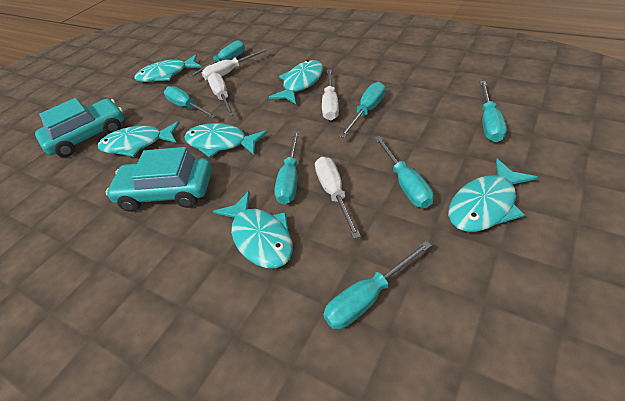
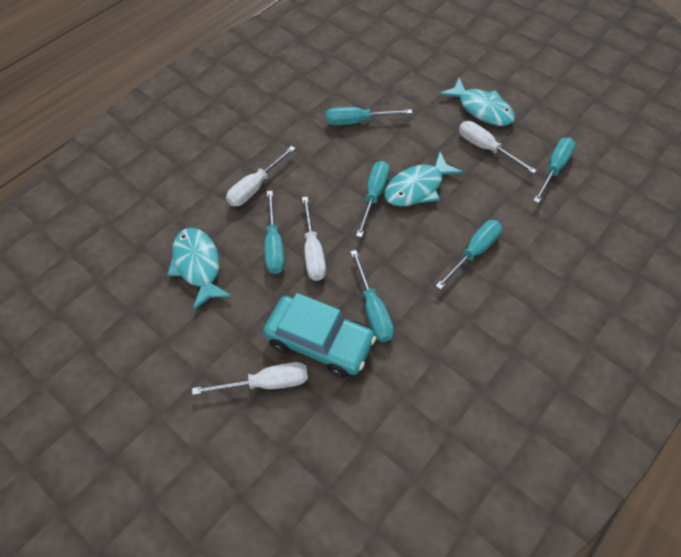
turquoise car: 2 -> 1
turquoise fish: 6 -> 3
turquoise screwdriver: 7 -> 6

